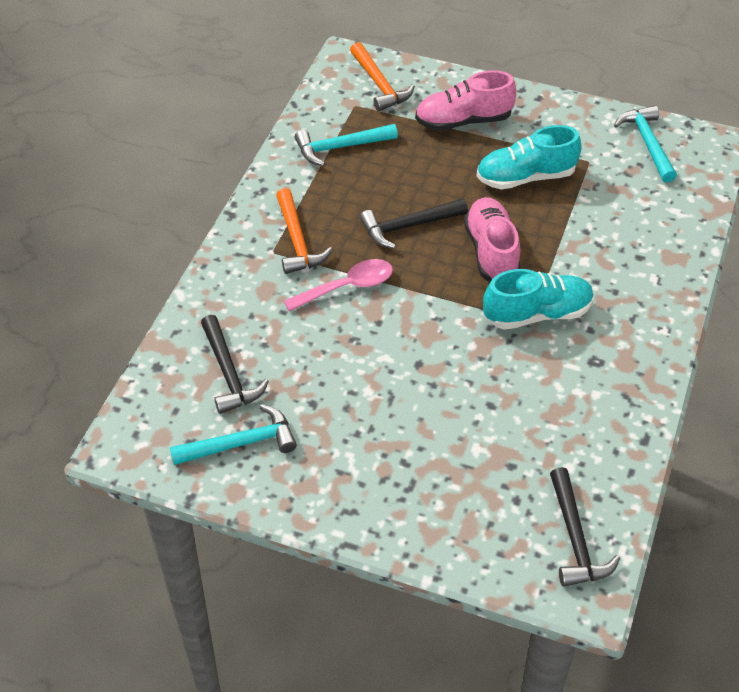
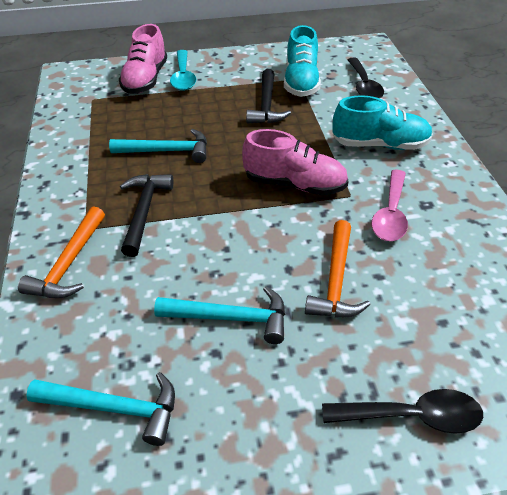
black hammer: 3 -> 2
black spoon: 0 -> 2
turquoise spoon: 0 -> 1

